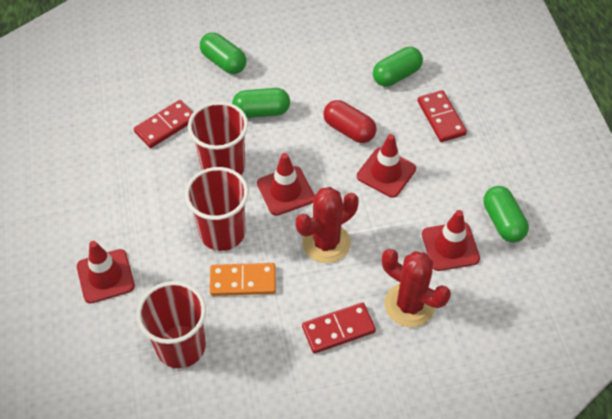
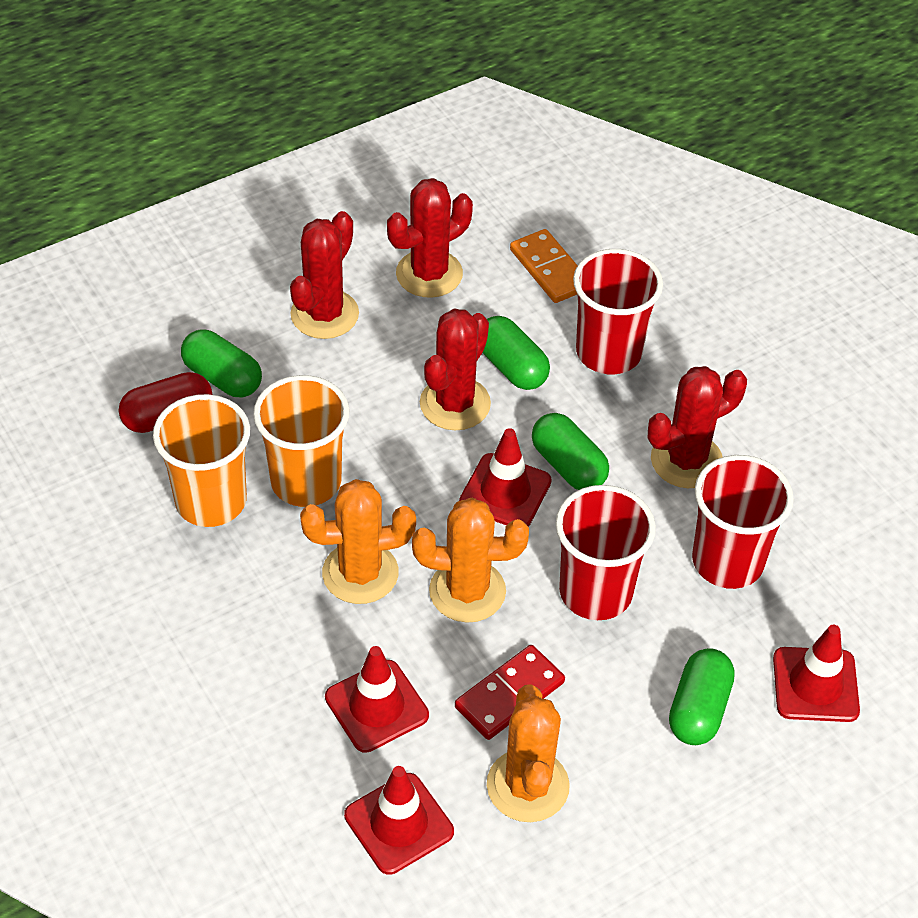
orange cactus: 0 -> 3
orange cup: 0 -> 2
red cactus: 2 -> 4
red domino: 3 -> 1

